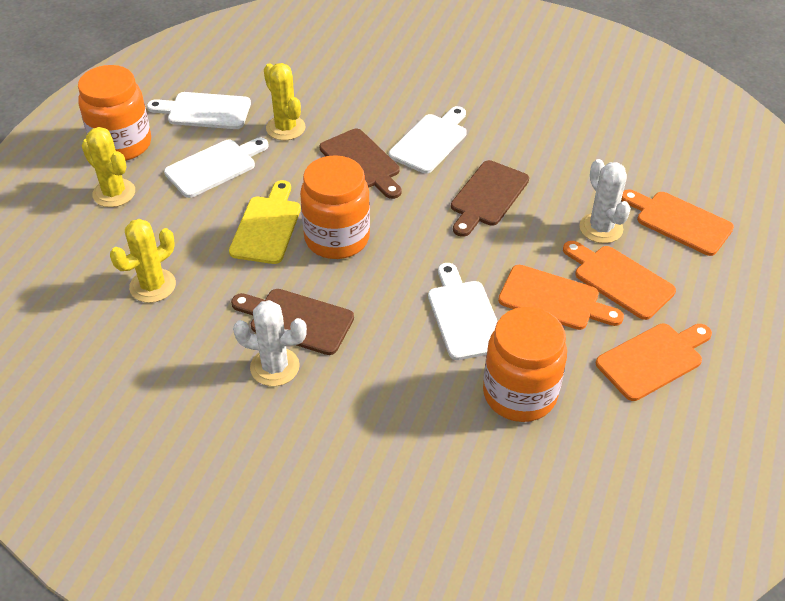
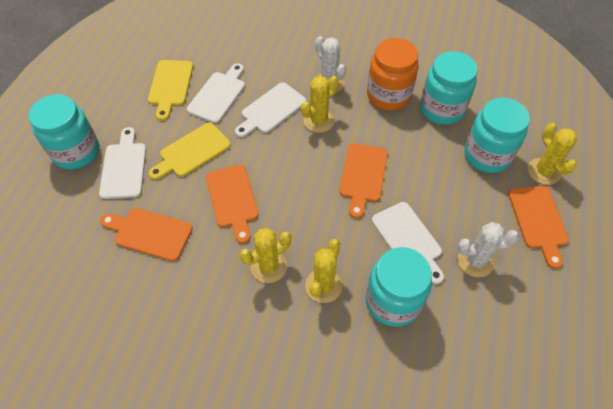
brown cutting board: 3 -> 0
orange jar: 3 -> 1
turquoise jar: 0 -> 4
yellow cactus: 3 -> 4
yellow cutting board: 1 -> 2

